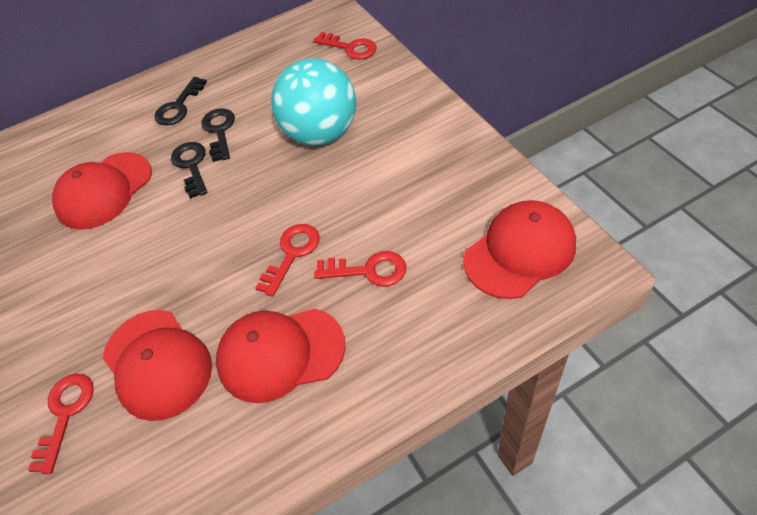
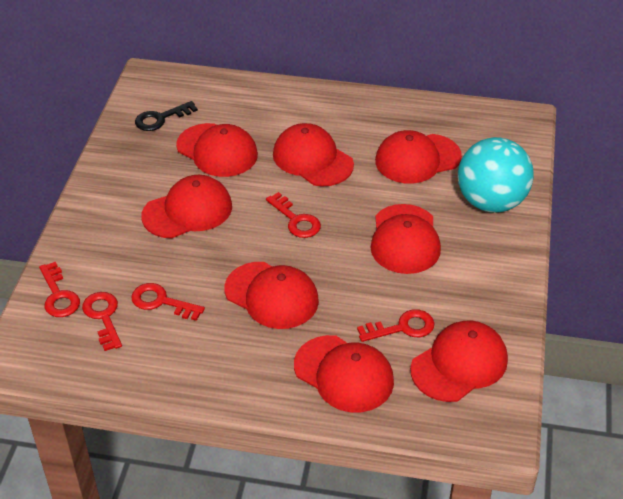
black key: 3 -> 1
red cap: 4 -> 8
red key: 4 -> 5

